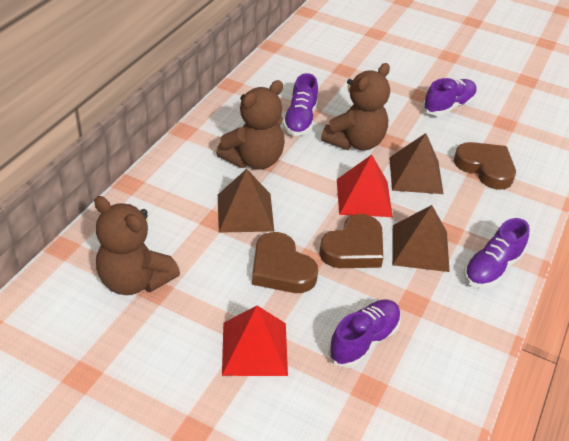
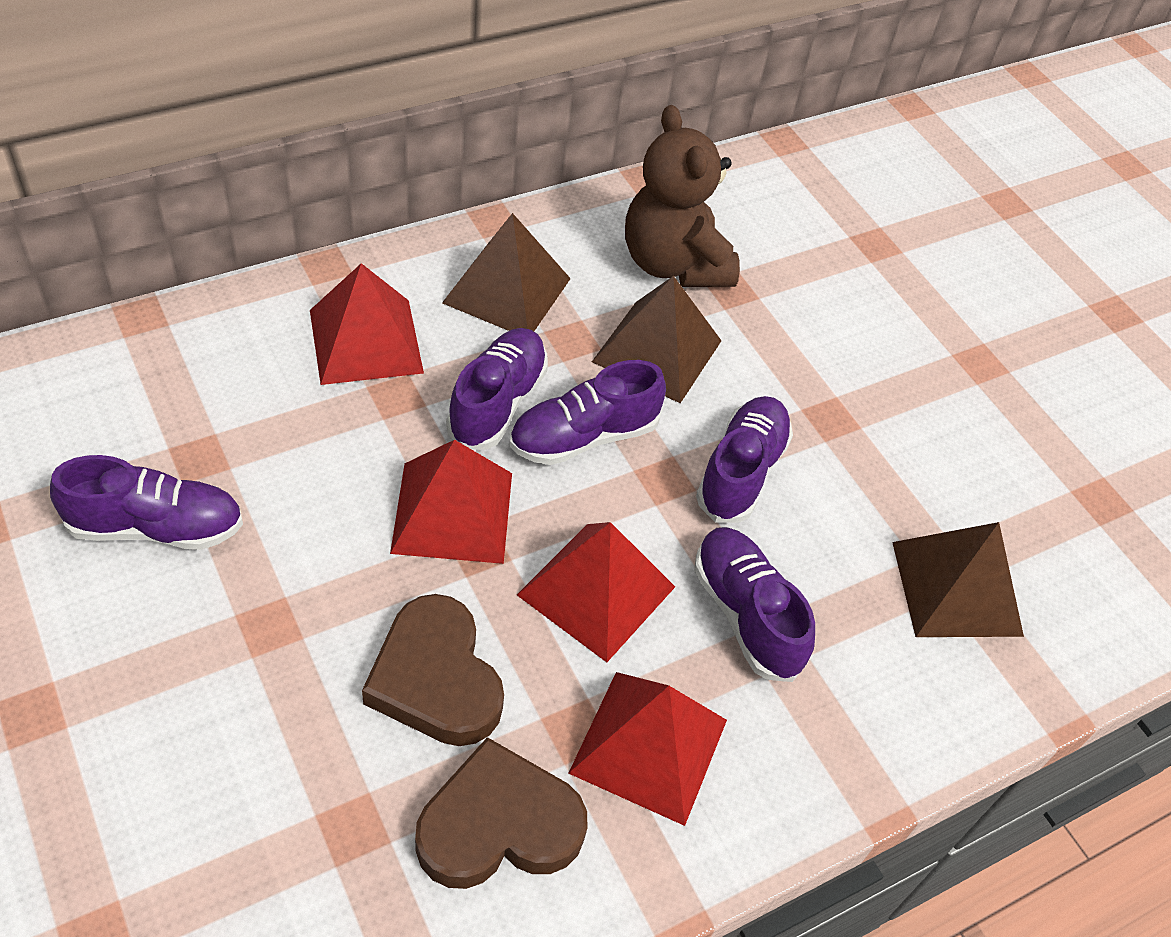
brown heart: 3 -> 2
brown teddy bear: 3 -> 1
purple shoe: 4 -> 5
red pyramid: 2 -> 4

